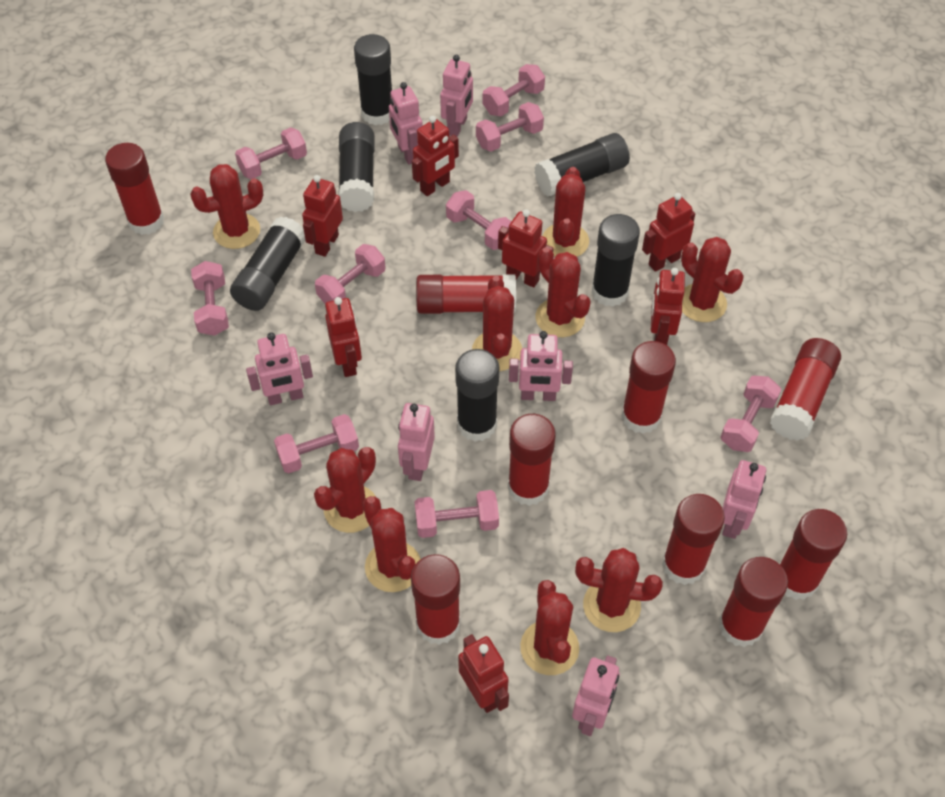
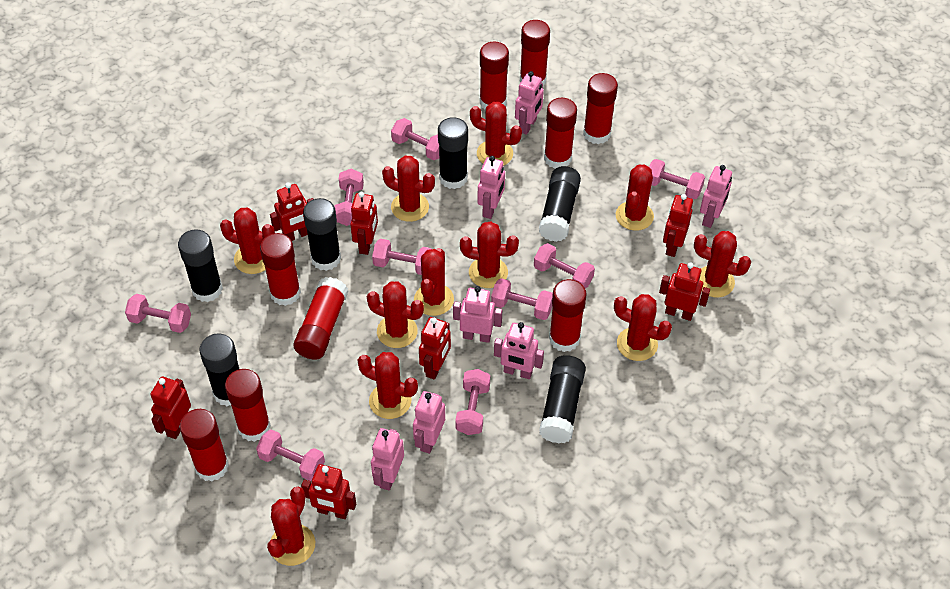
red cactus: 9 -> 11

